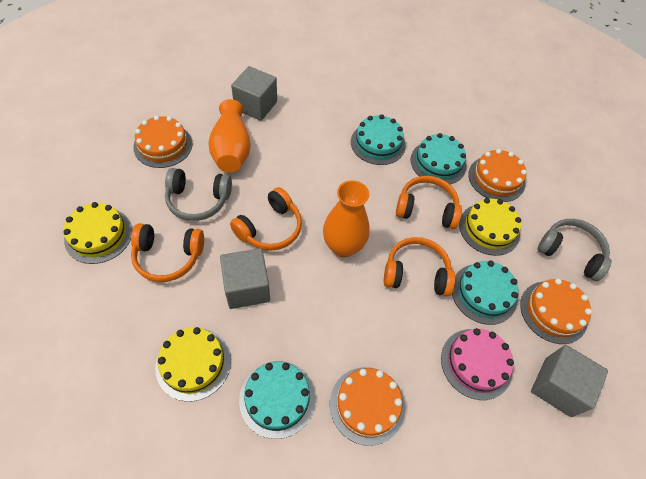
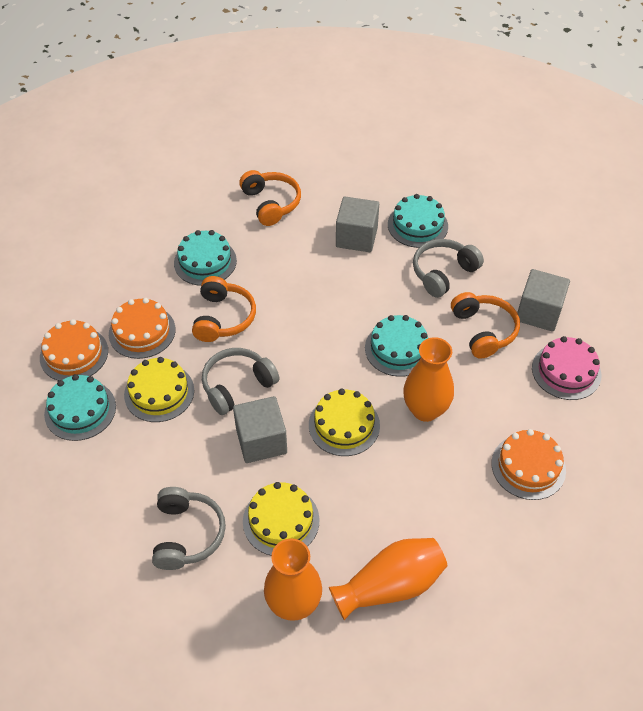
grey headphones: 2 -> 3
orange cake: 4 -> 3
orange headphones: 4 -> 3
orange vase: 2 -> 3

